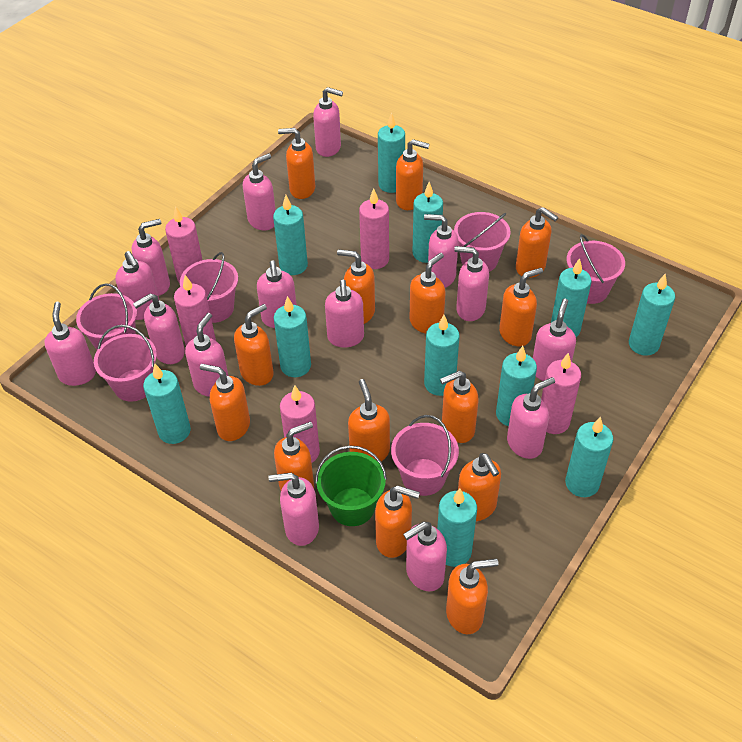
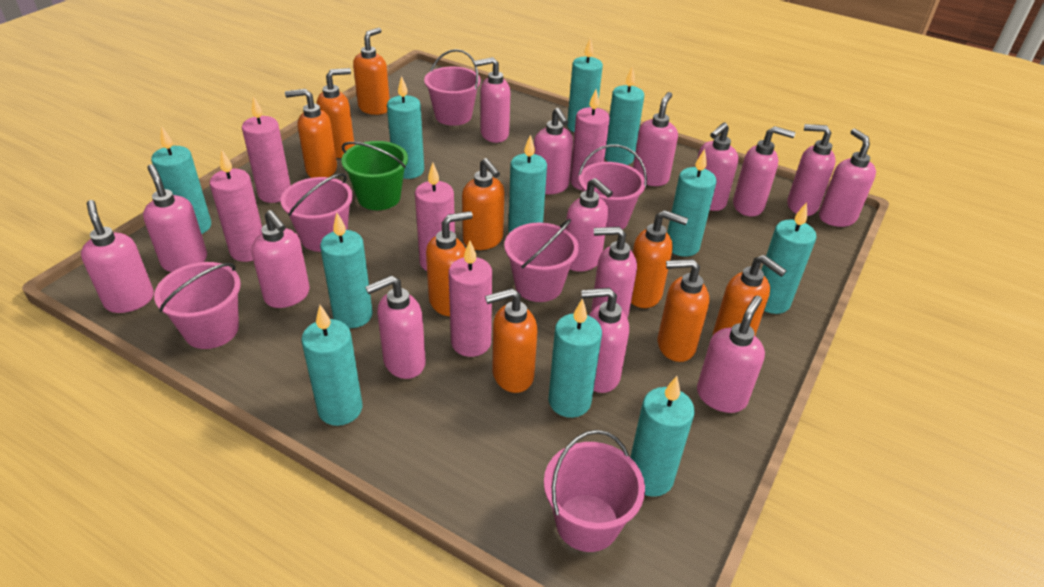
orange soap dispenser: 14 -> 9

